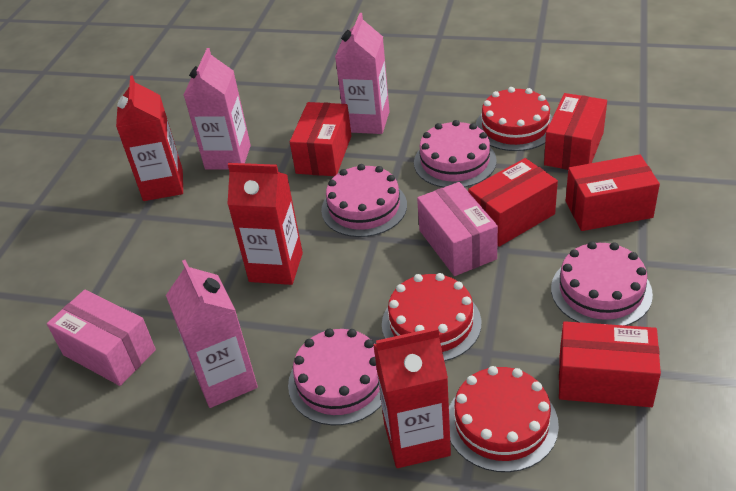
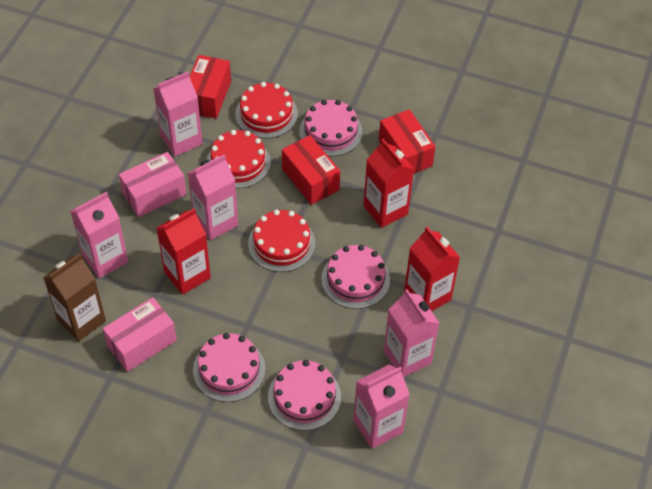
brown carton: 0 -> 1
pink carton: 3 -> 5
red box: 5 -> 3

